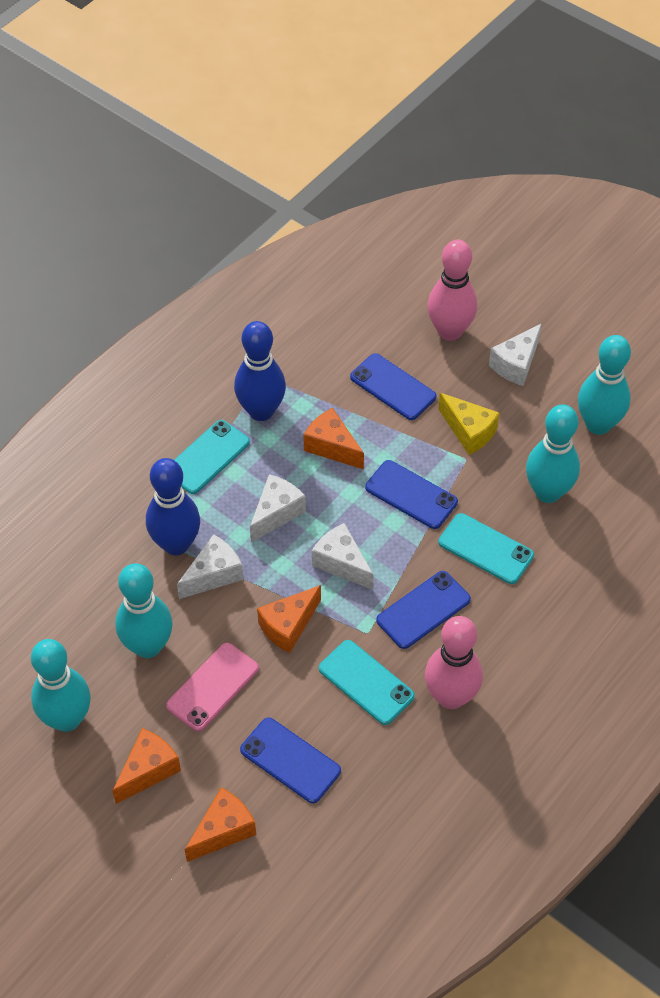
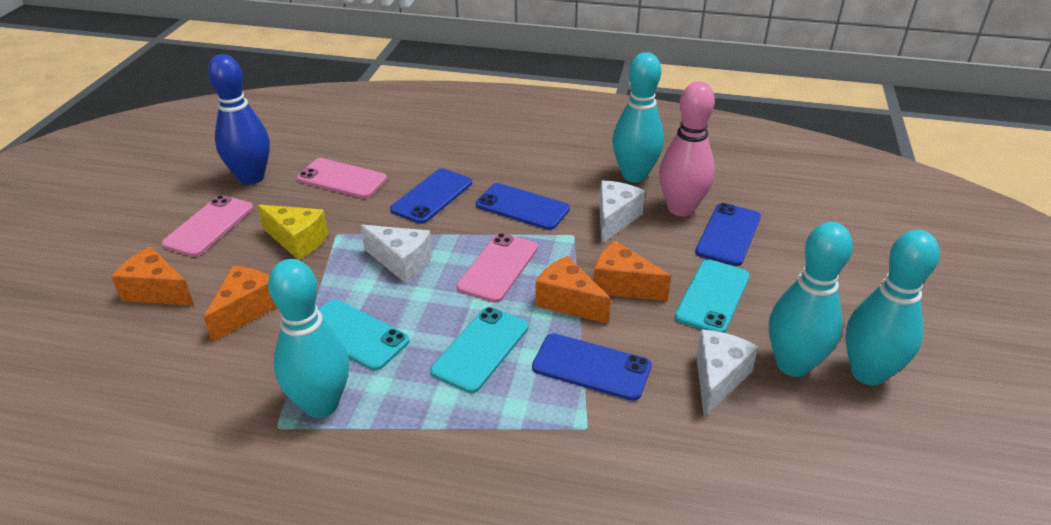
blue bowling pin: 2 -> 1
pink bowling pin: 2 -> 1
pink phone: 1 -> 3
white cheese: 4 -> 3

